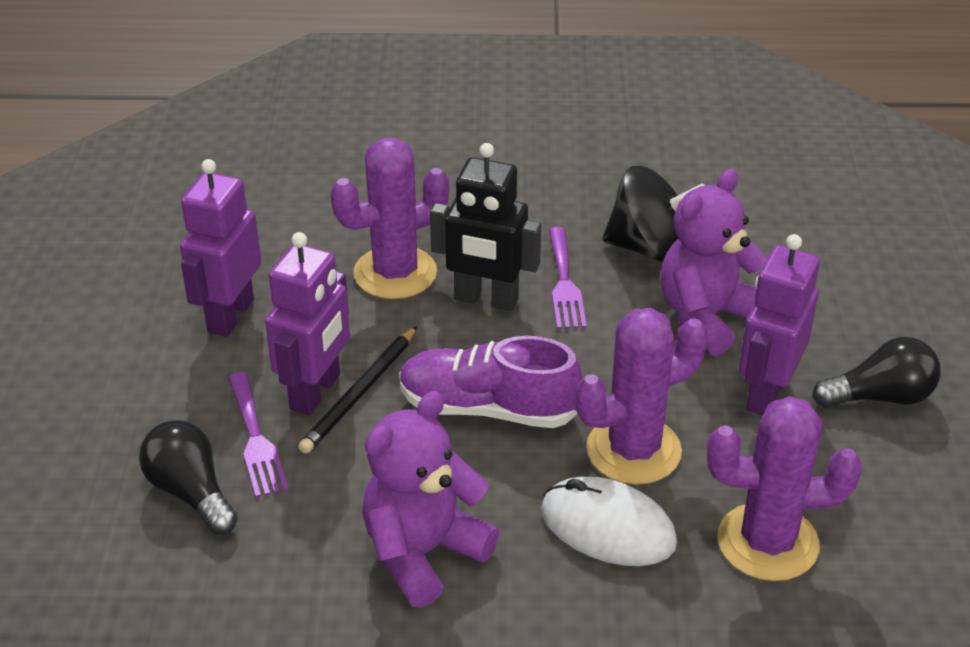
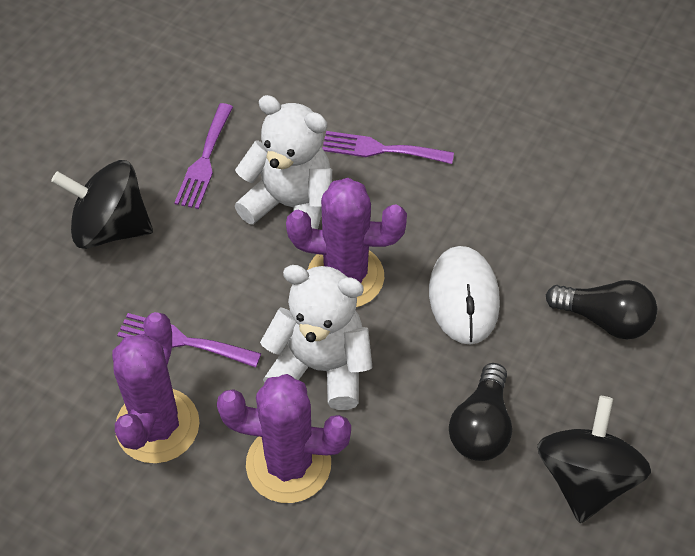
black pencil: 1 -> 0
black robot: 1 -> 0
black spinning top: 1 -> 2
purple fork: 2 -> 3
purple robot: 3 -> 0
purple shoe: 1 -> 0
purple teddy bear: 2 -> 0
white teddy bear: 0 -> 2

